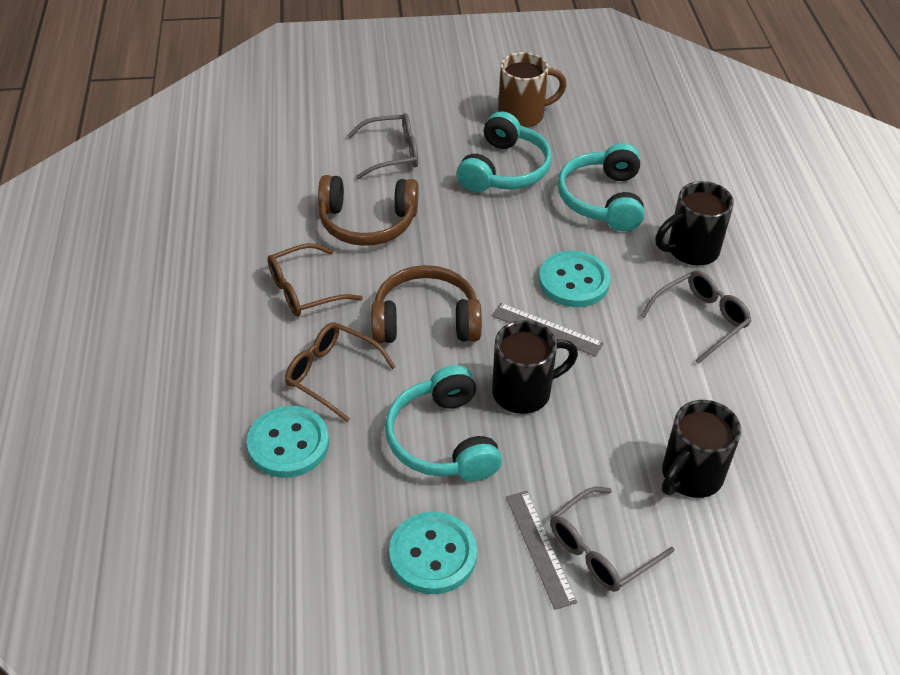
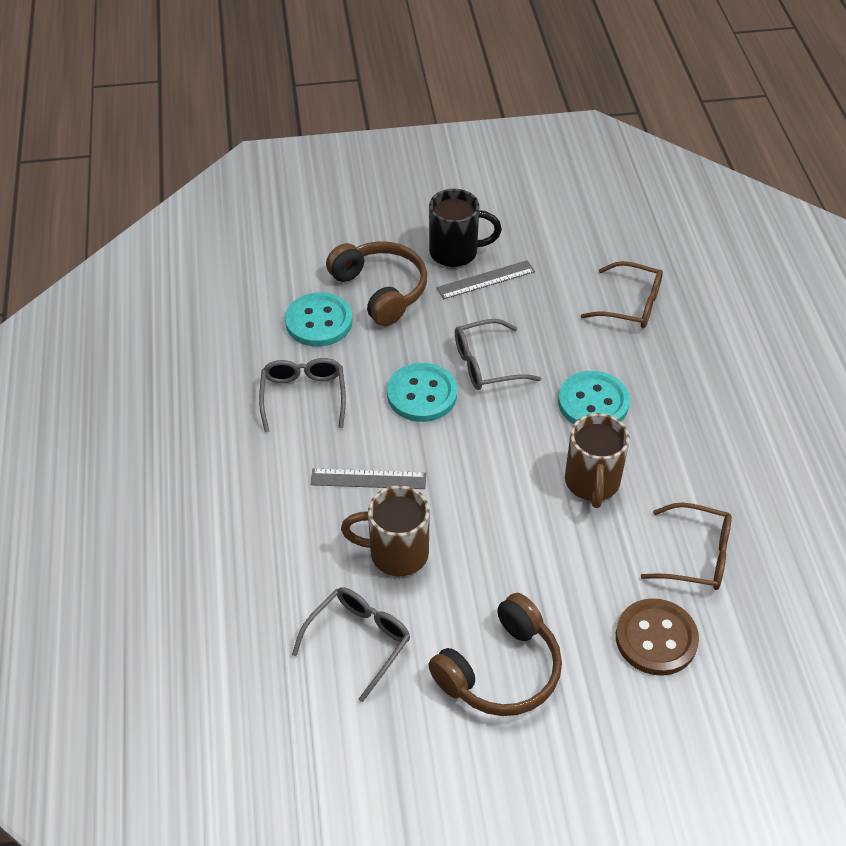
black mug: 3 -> 1
brown button: 0 -> 1
brown mug: 1 -> 2
turquoise headphones: 3 -> 0

